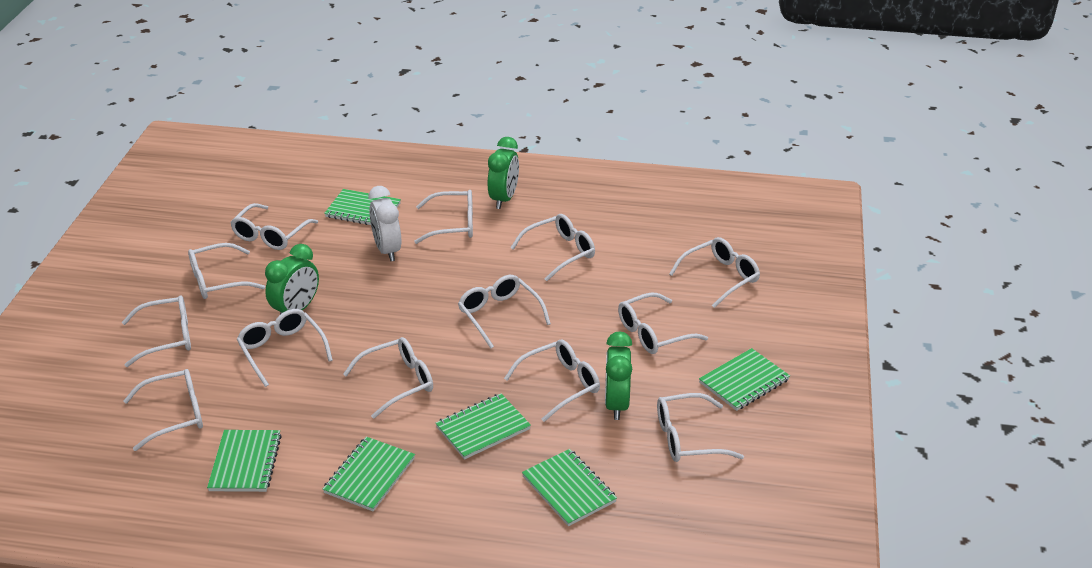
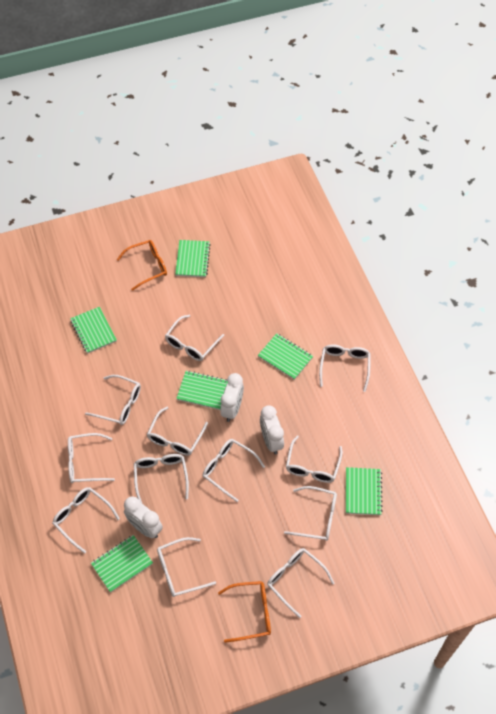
green clock: 3 -> 0
orange glasses: 0 -> 2
white clock: 1 -> 3
white glasses: 13 -> 12

